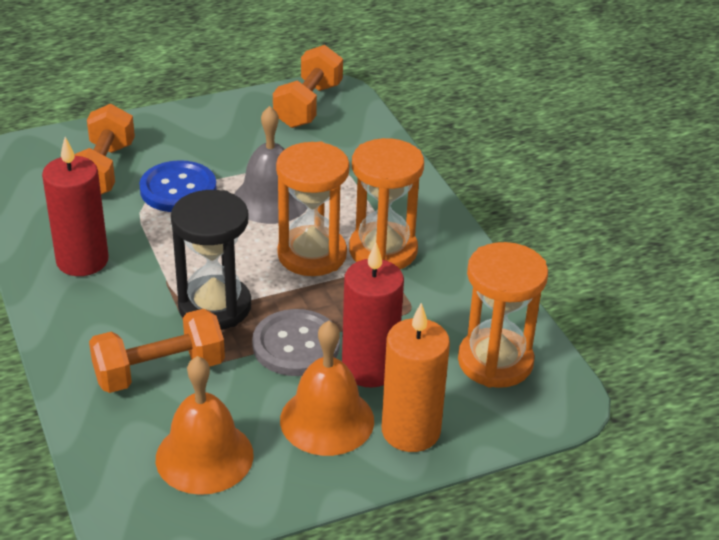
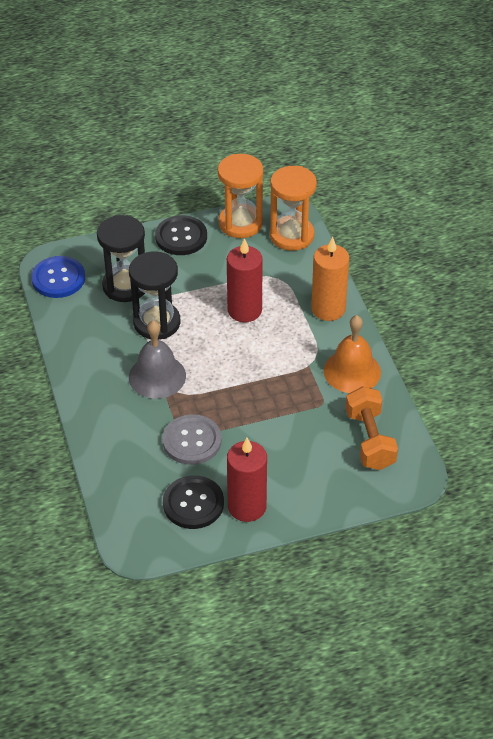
black button: 0 -> 2
black hourglass: 1 -> 2
orange bell: 2 -> 1
orange dumbbell: 3 -> 1
orange hourglass: 3 -> 2

